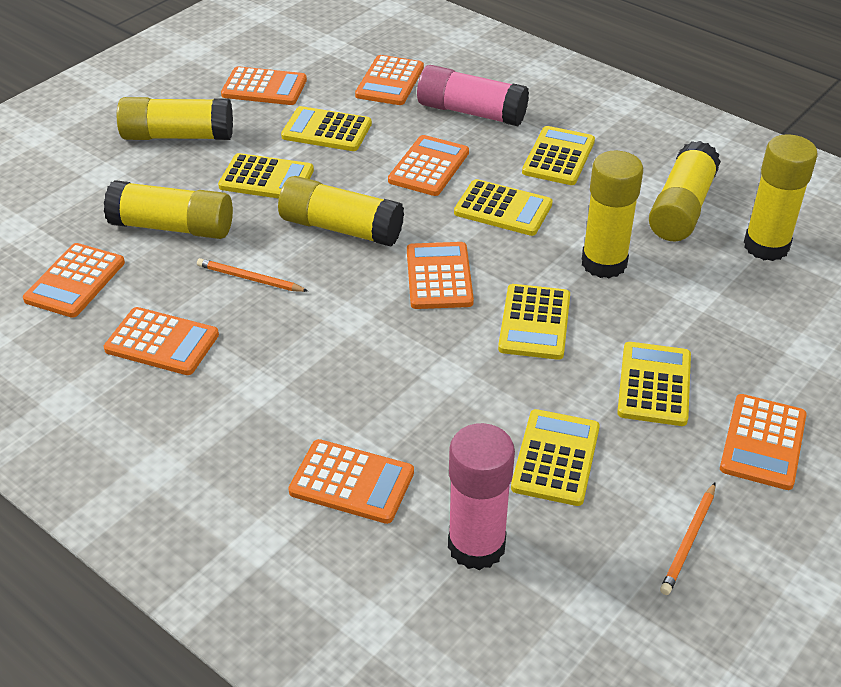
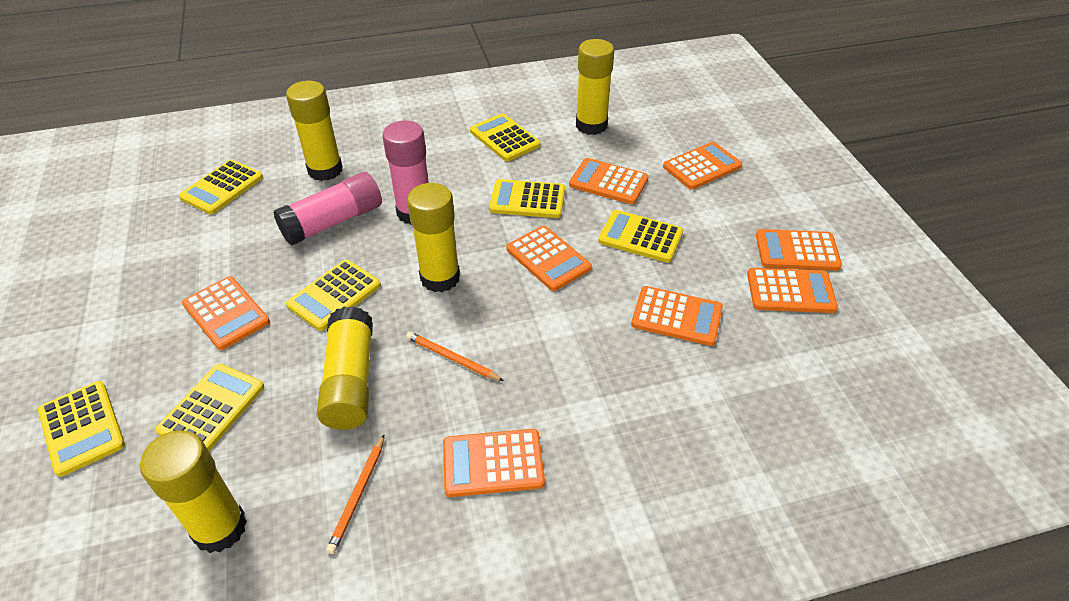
yellow glue stick: 6 -> 5

